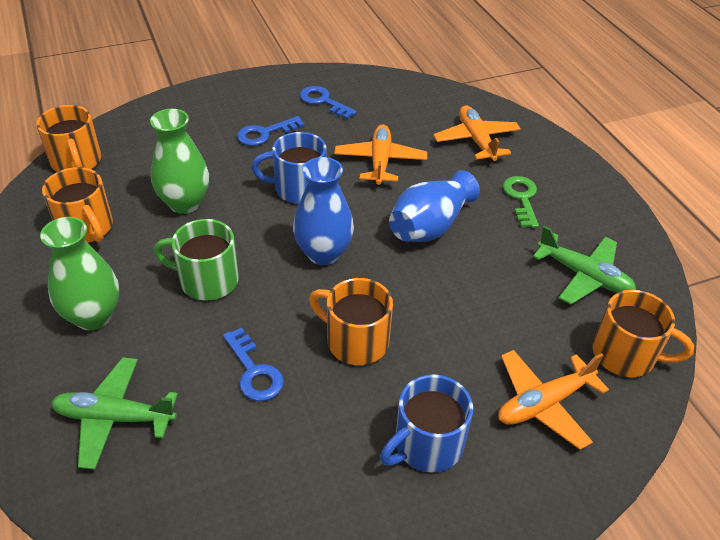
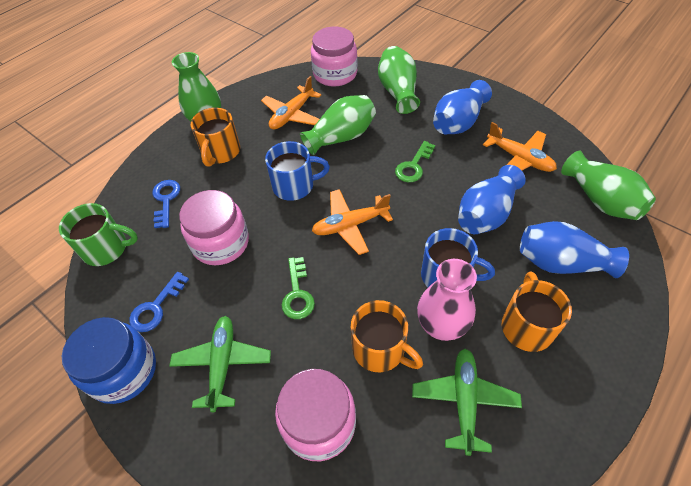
blue jar: 0 -> 1
blue key: 3 -> 2
blue vase: 2 -> 3
green key: 1 -> 2
green vase: 2 -> 4
orange mug: 4 -> 3
pink jar: 0 -> 3
pink vase: 0 -> 1

